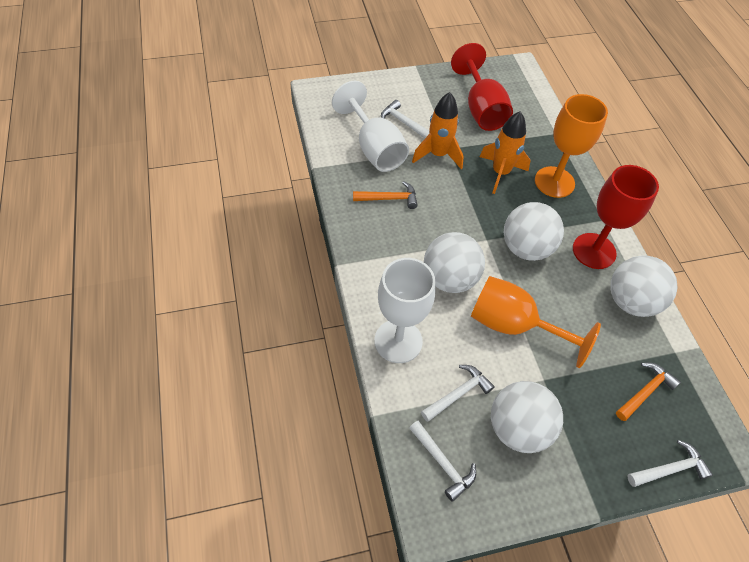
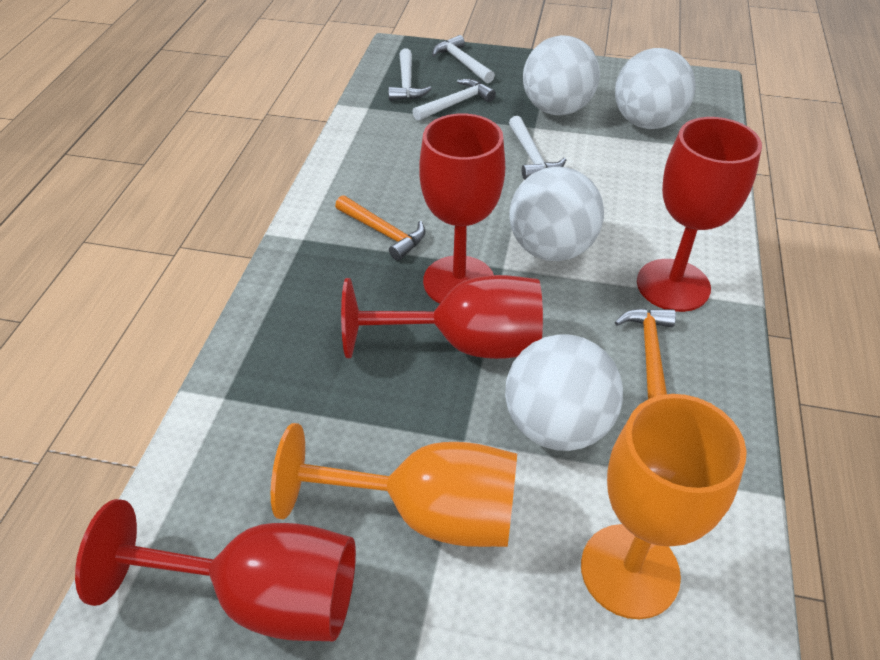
orange rocket: 2 -> 0
red goblet: 2 -> 4
white goblet: 2 -> 0

